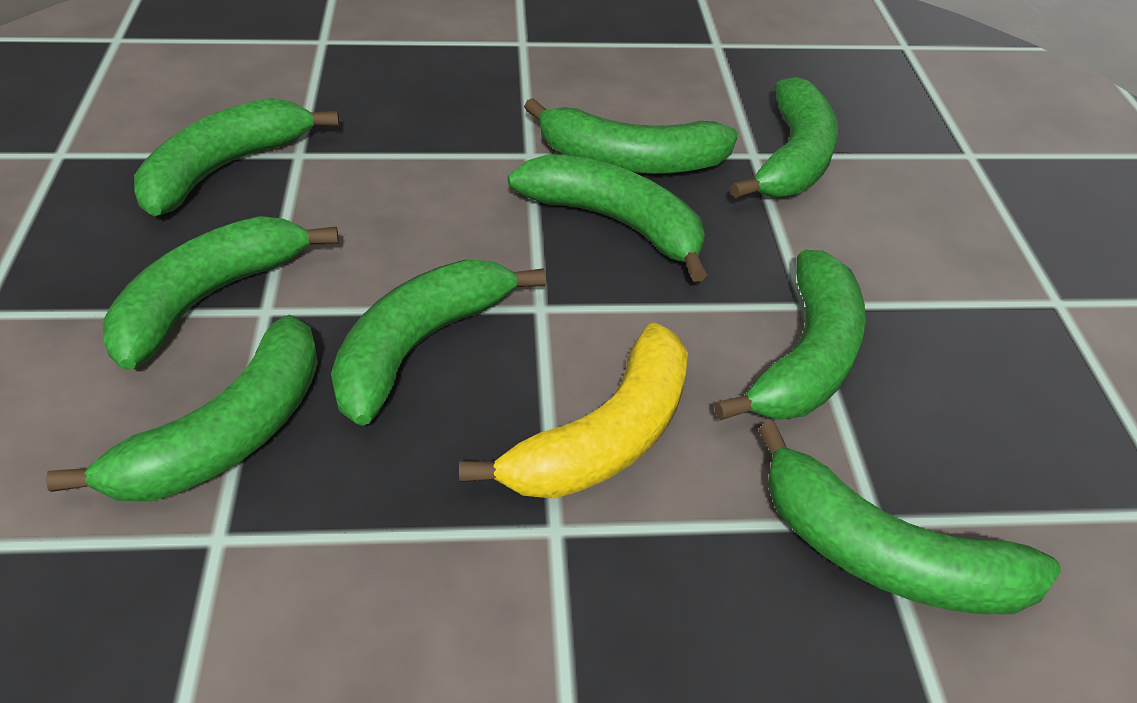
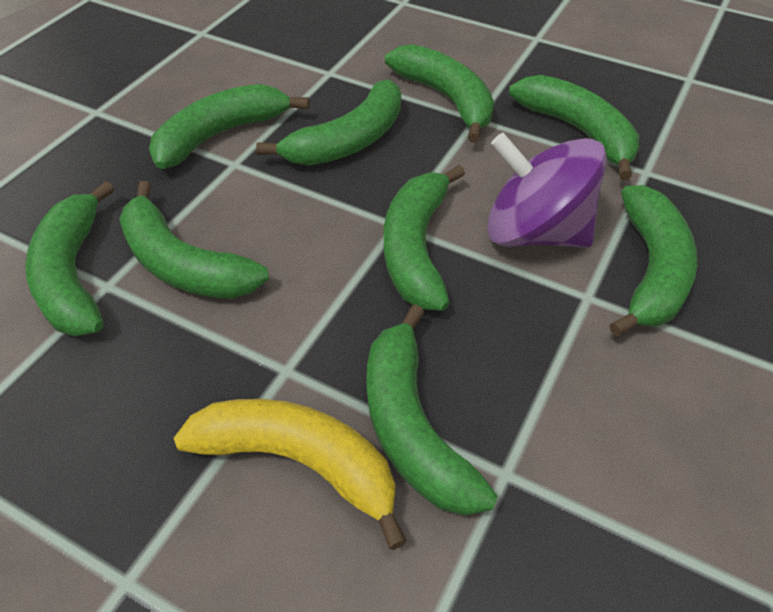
purple spinning top: 0 -> 1

